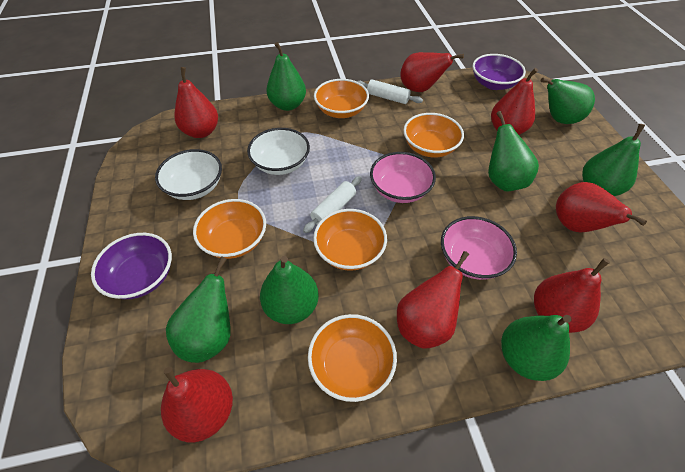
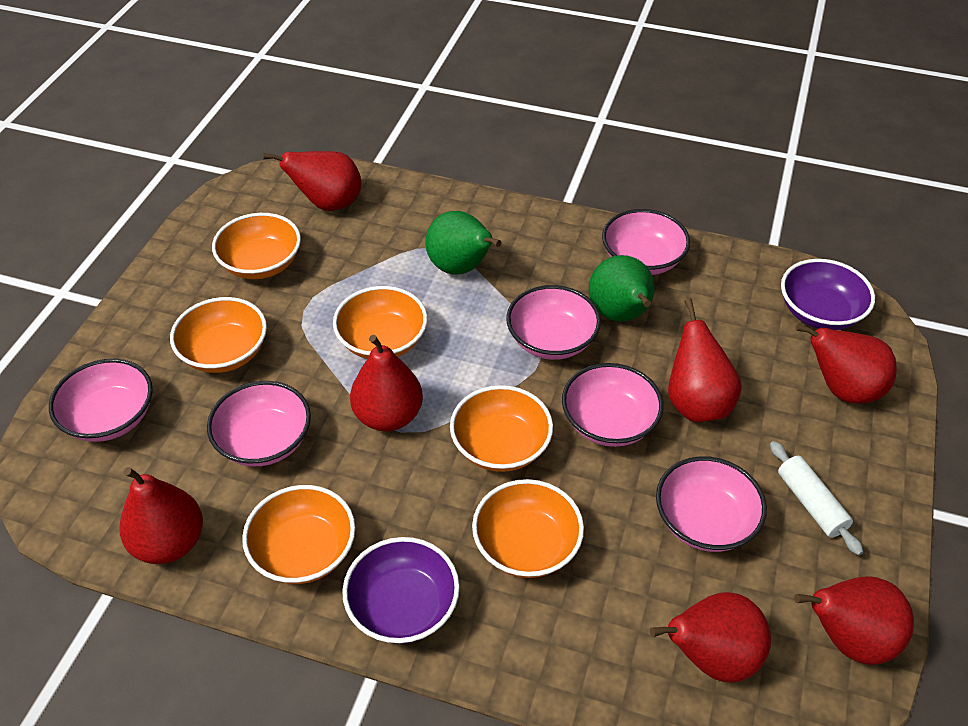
green pear: 7 -> 2
orange bowl: 5 -> 6
pink bowl: 2 -> 6
white bowl: 2 -> 0
white rolling pin: 2 -> 1

